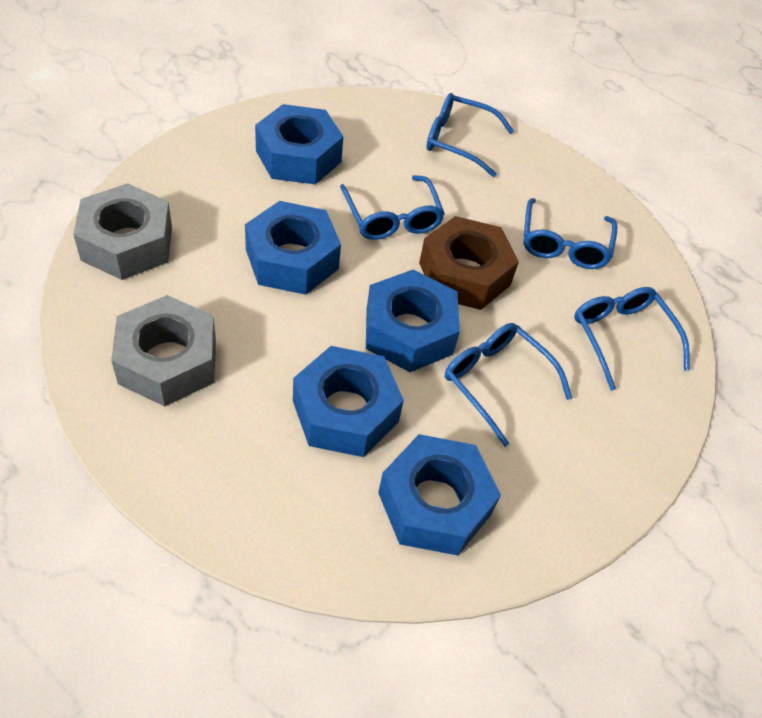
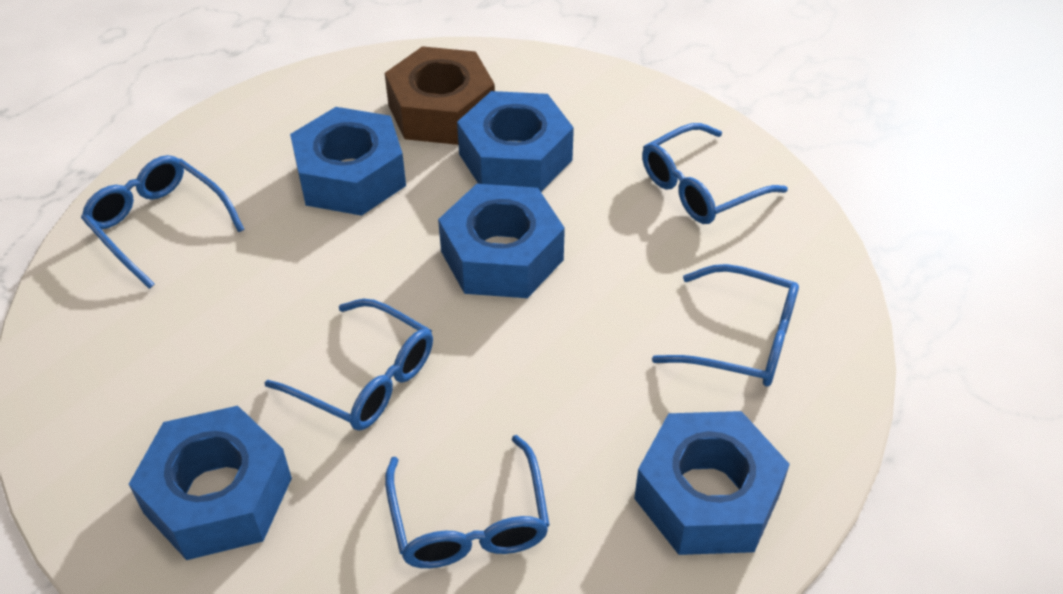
grey nut: 2 -> 0

